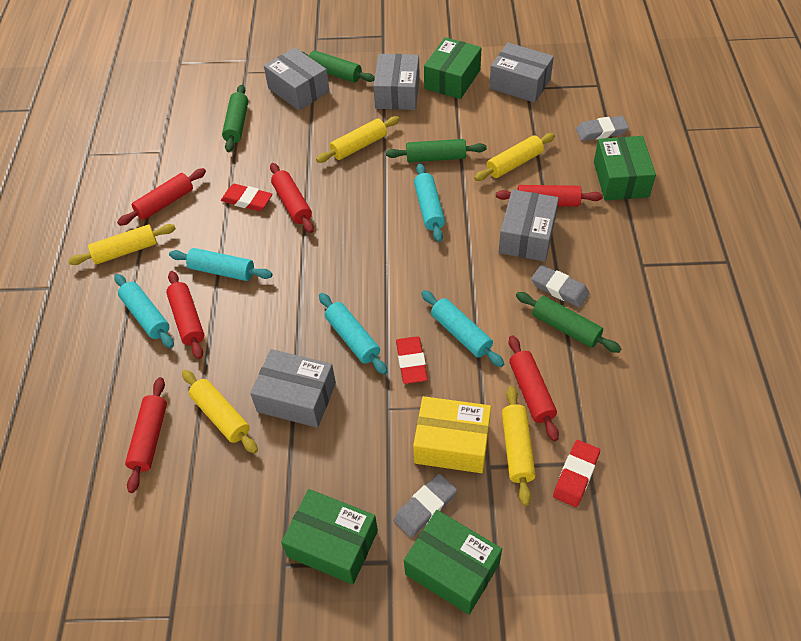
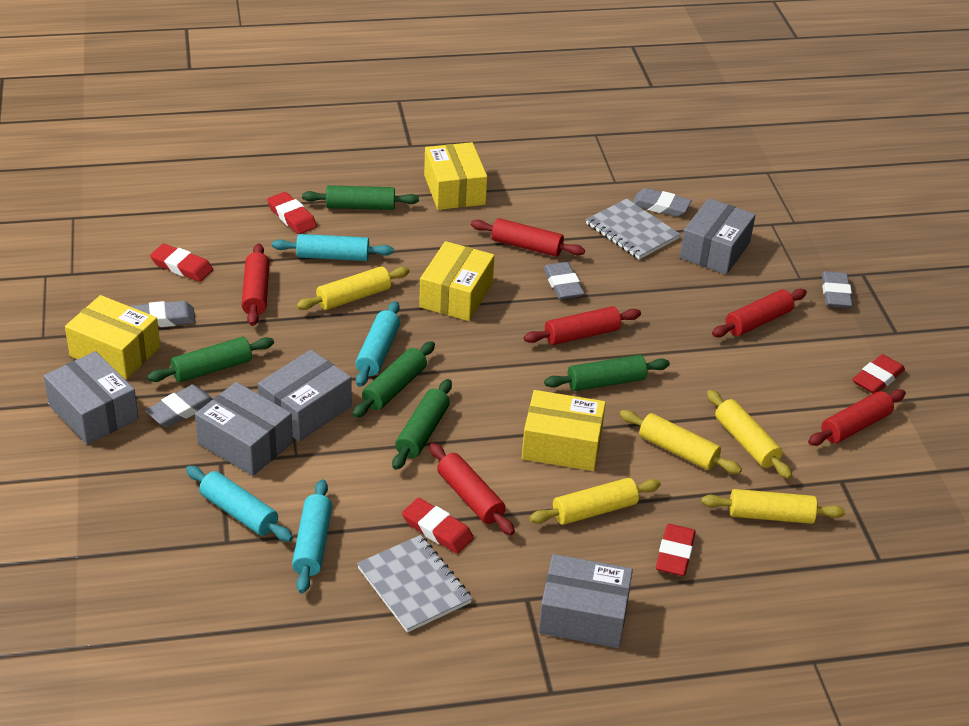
green box: 4 -> 0
green rolling pin: 4 -> 5
grey eraser: 3 -> 5
grey notebook: 0 -> 2
red eraser: 3 -> 5
turquoise rolling pin: 5 -> 4
yellow box: 1 -> 4

